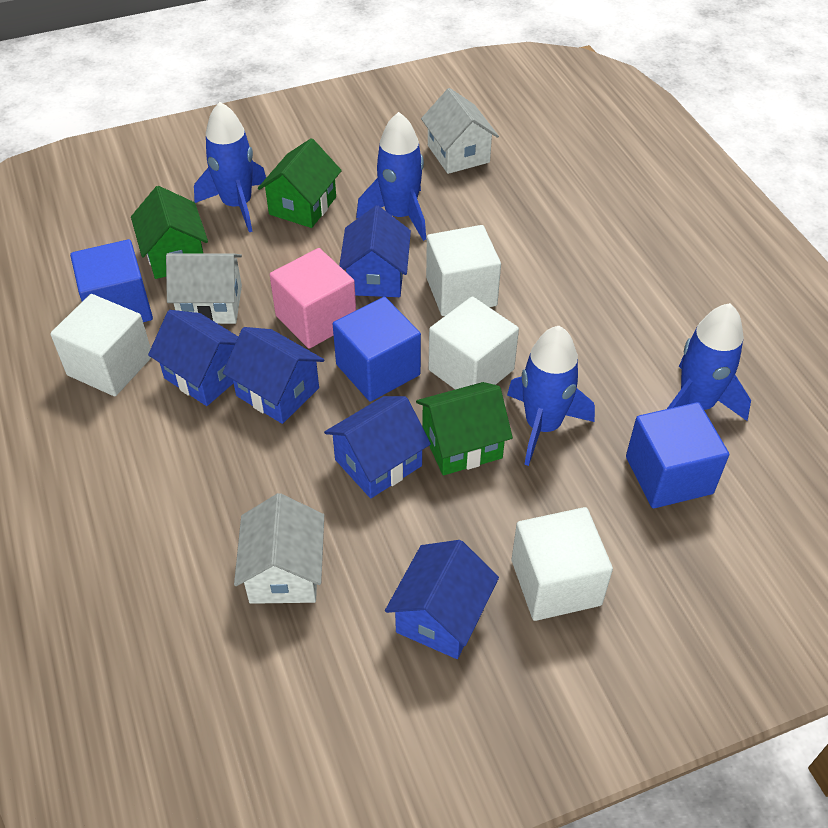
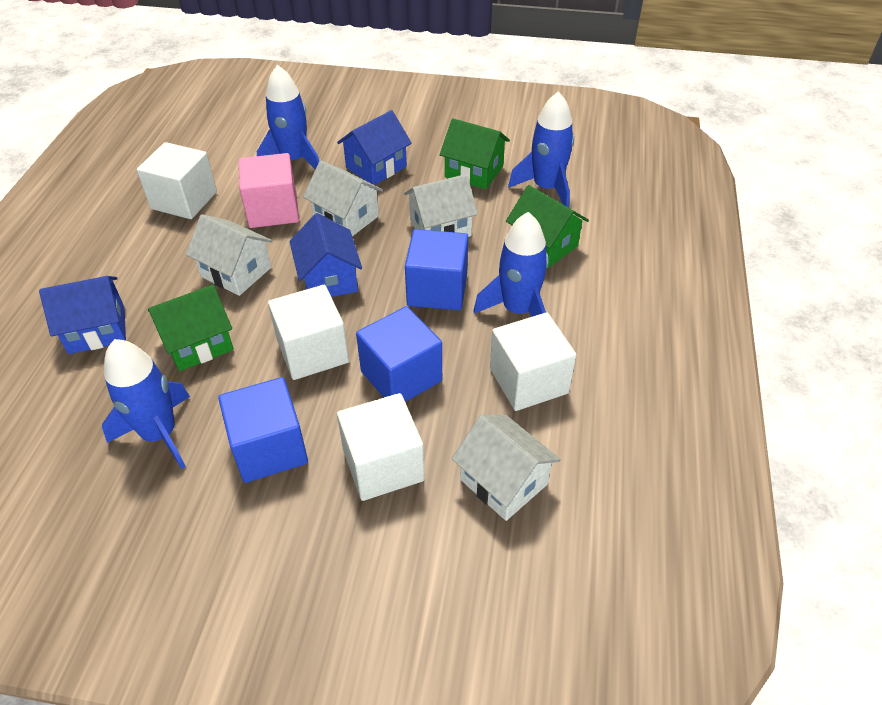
blue house: 5 -> 3
white house: 3 -> 4

